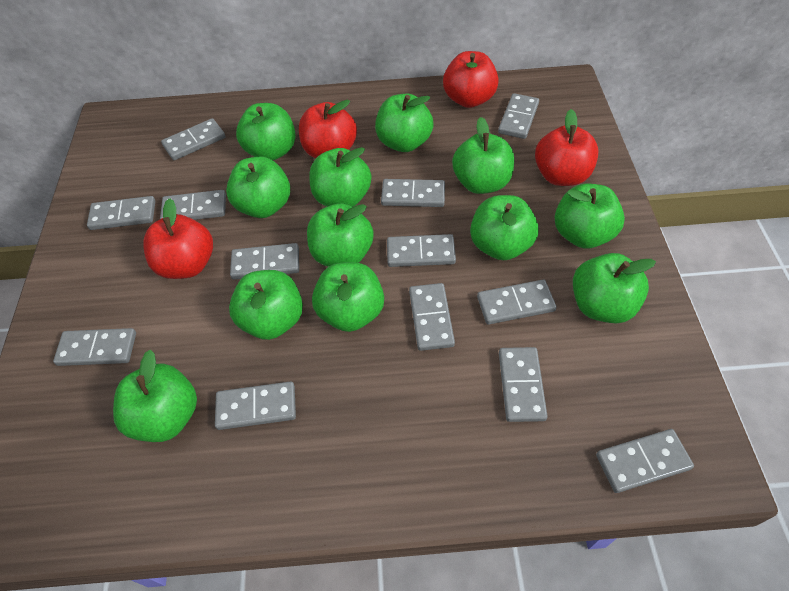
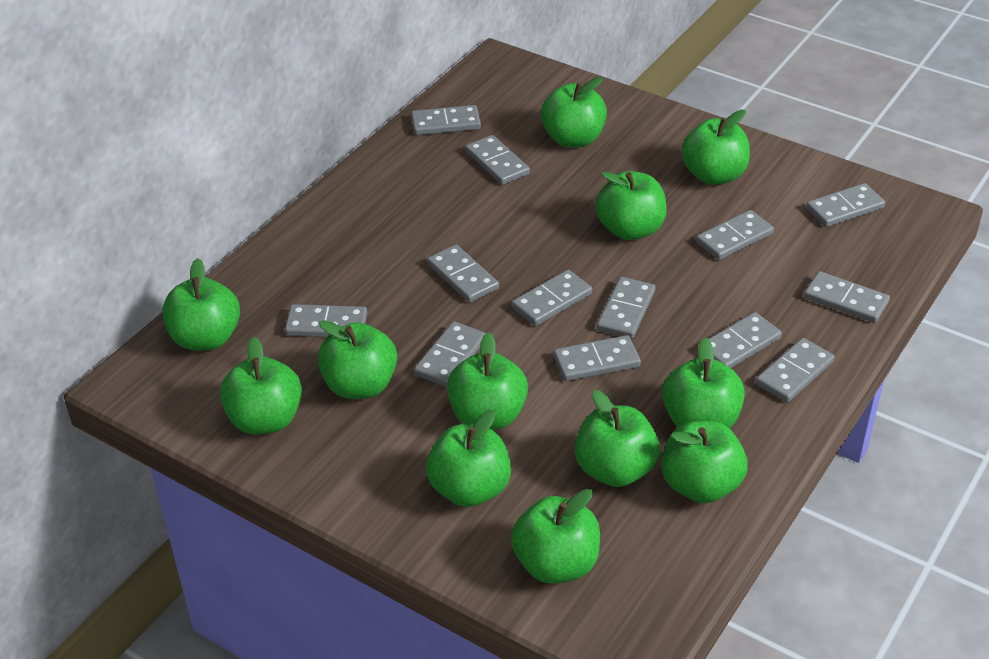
red apple: 4 -> 0

